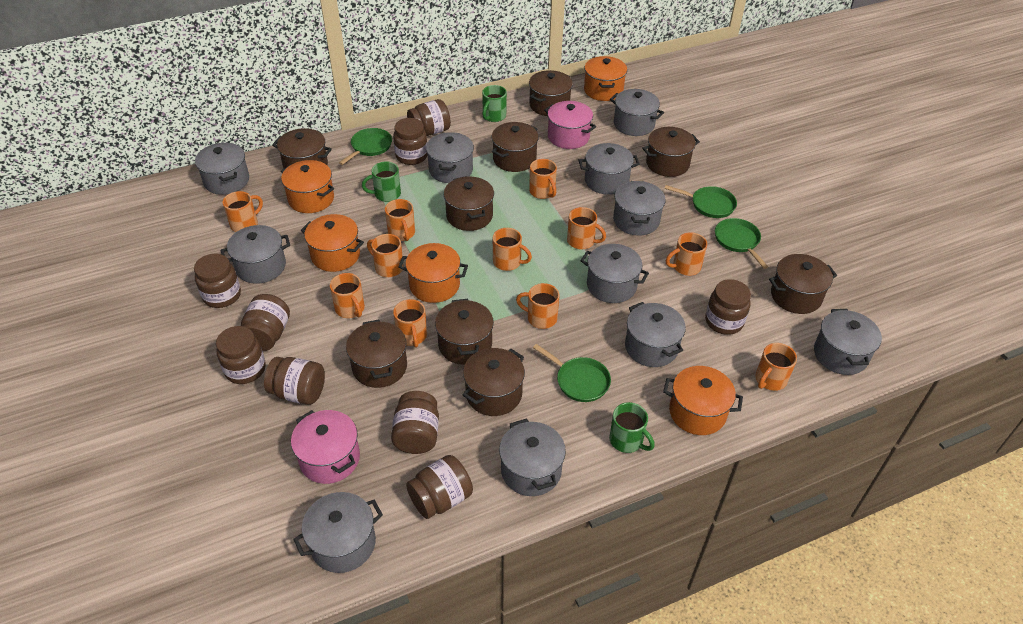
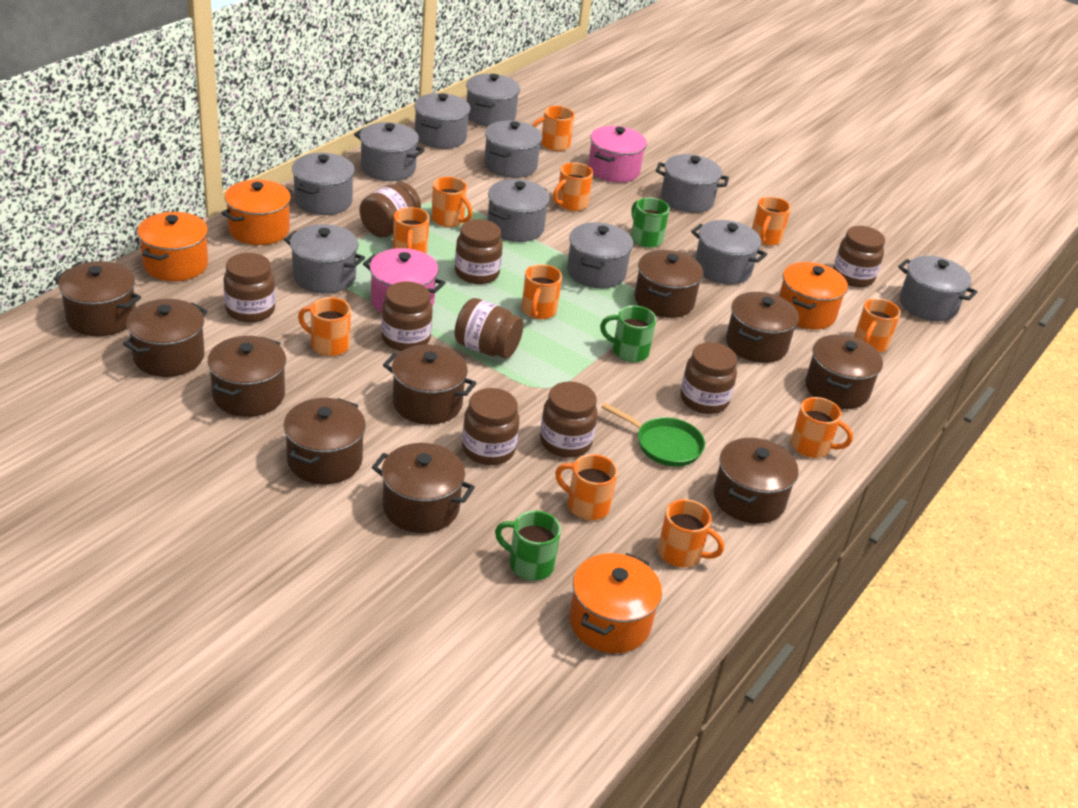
brown pot: 9 -> 10
green pan: 4 -> 1
orange pot: 5 -> 4

